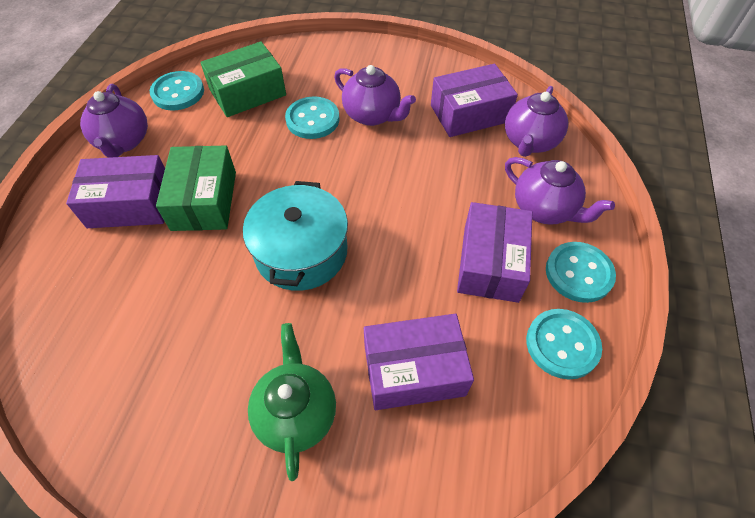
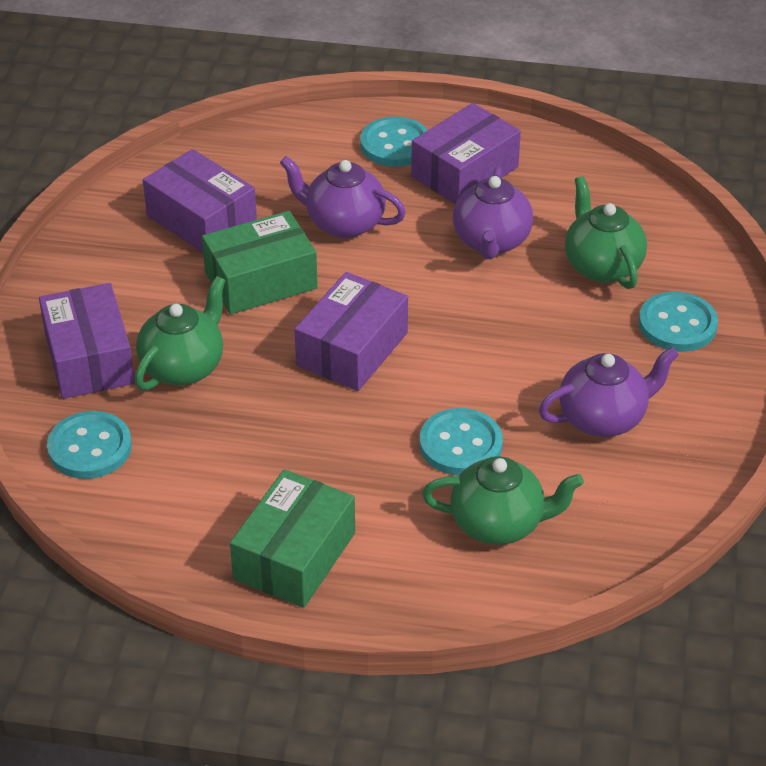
green teapot: 1 -> 3
purple teapot: 4 -> 3
turquoise pot: 1 -> 0

